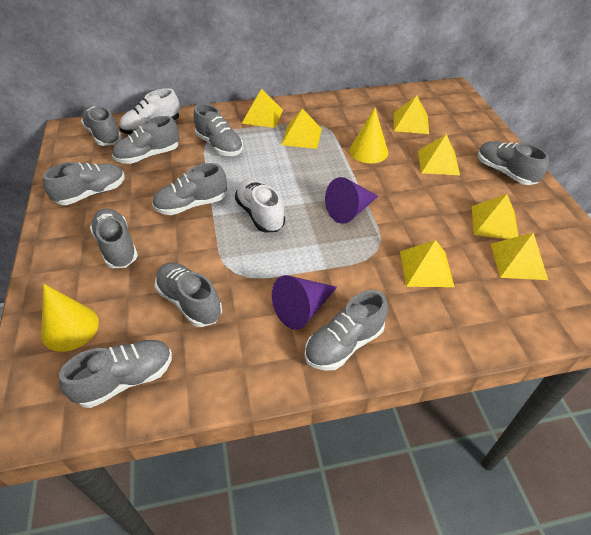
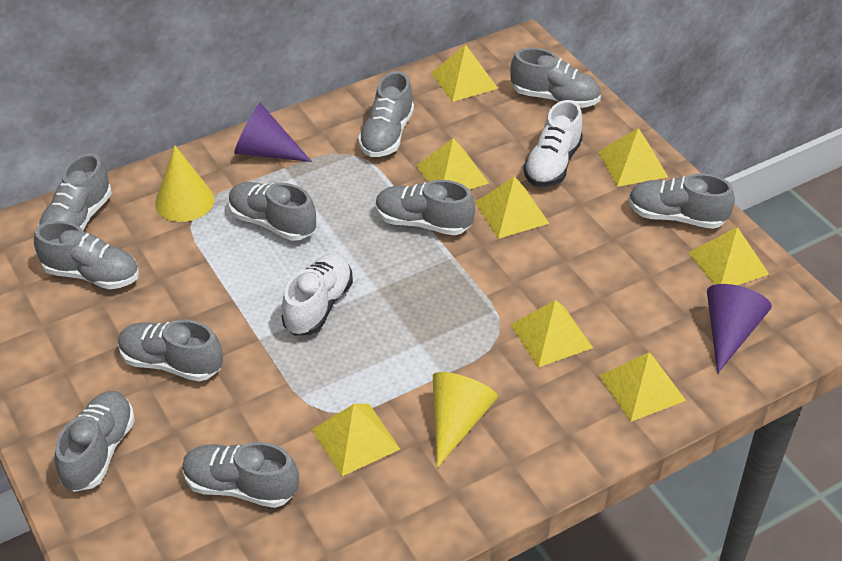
yellow pyramid: 7 -> 8

